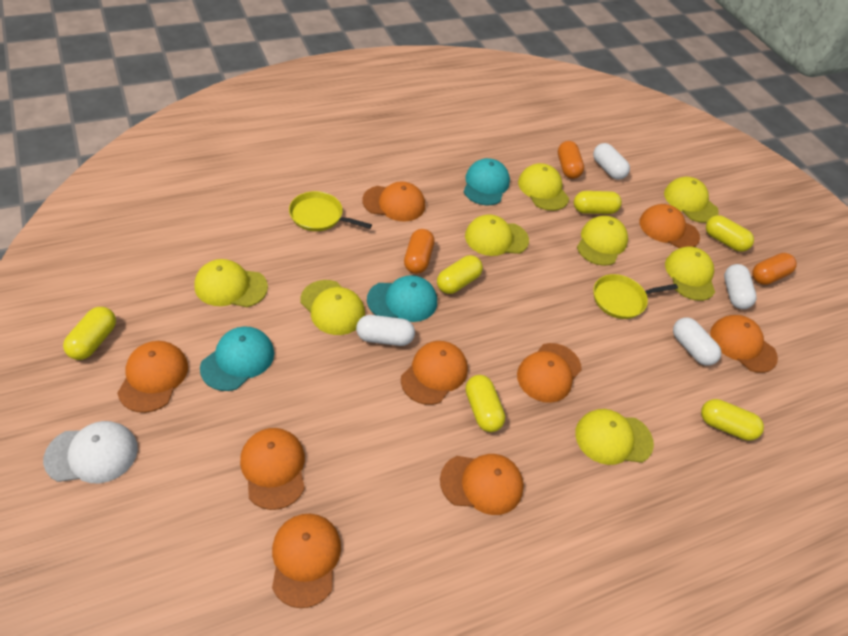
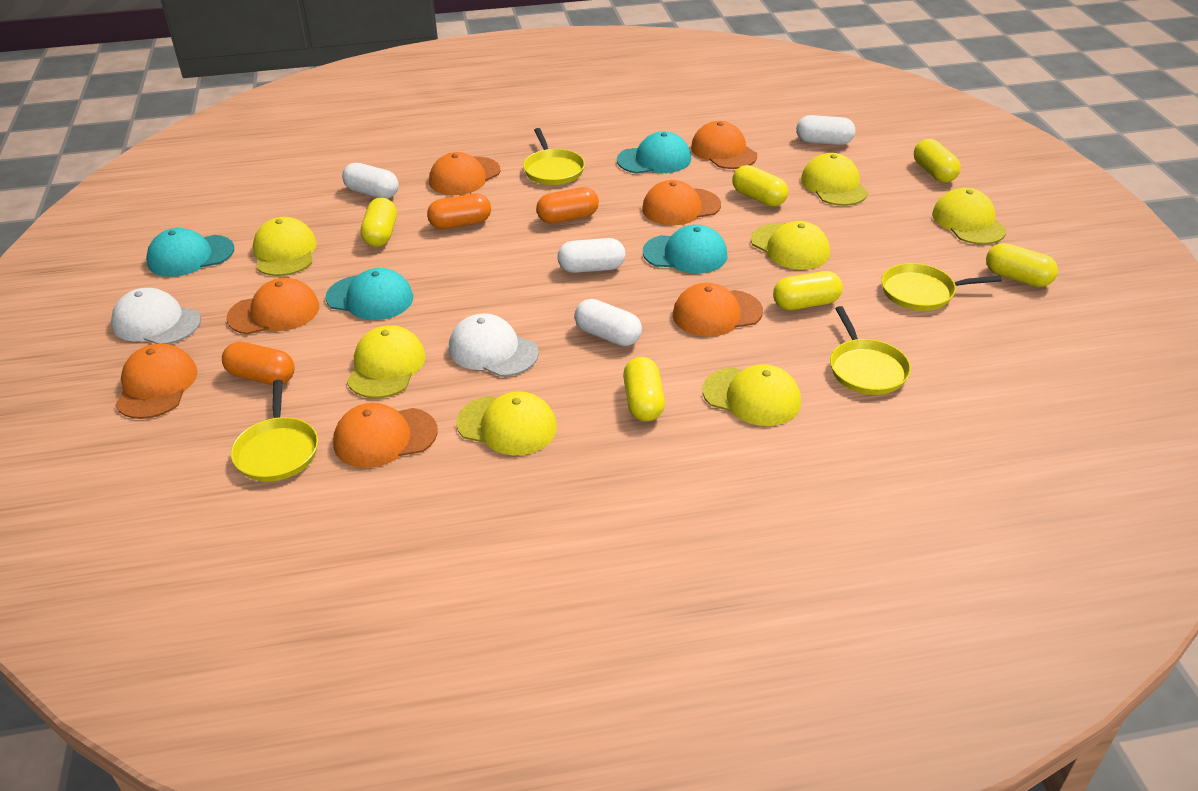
orange cap: 9 -> 7
turquoise cap: 3 -> 4
white cap: 1 -> 2
yellow cap: 8 -> 7
yellow pan: 2 -> 4

